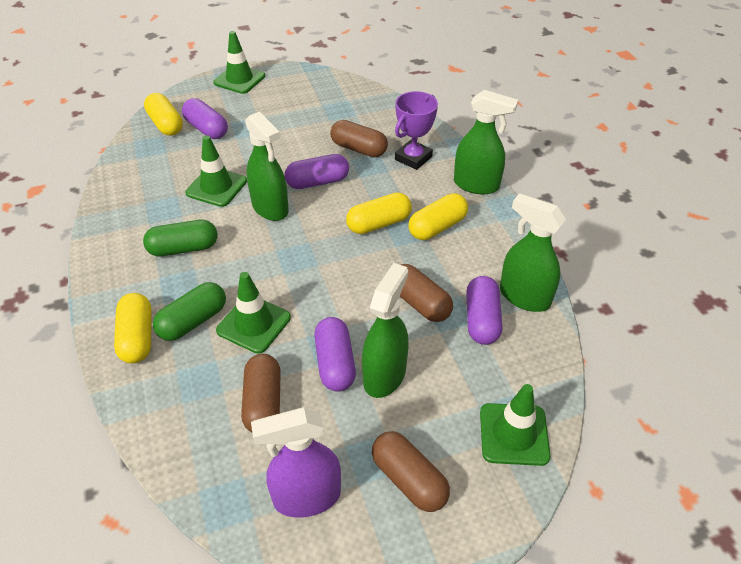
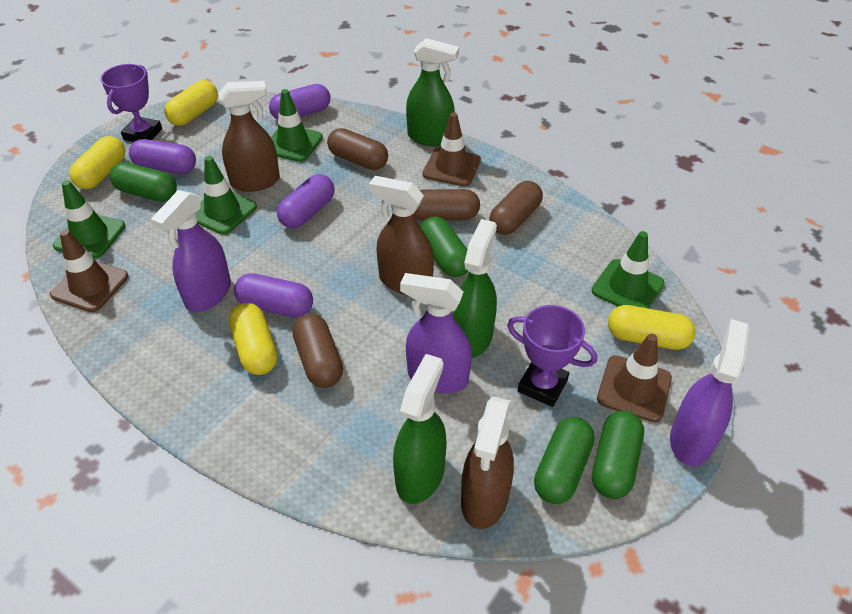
brown spray bottle: 0 -> 3
brown traffic cone: 0 -> 3
green capsule: 2 -> 4
green spray bottle: 4 -> 3
purple spray bottle: 1 -> 3
purple trophy: 1 -> 2

